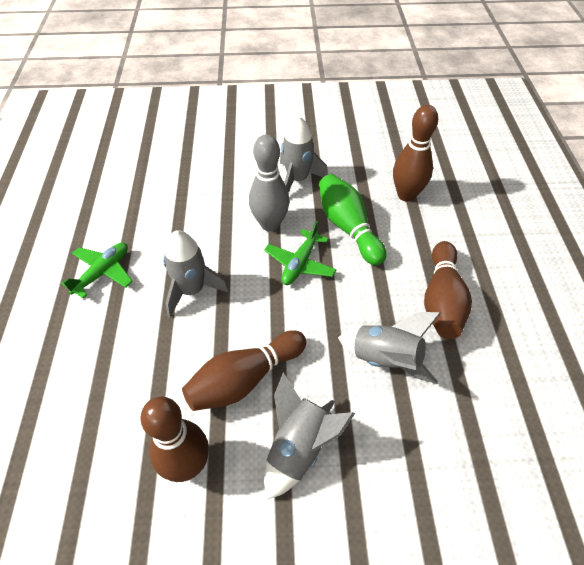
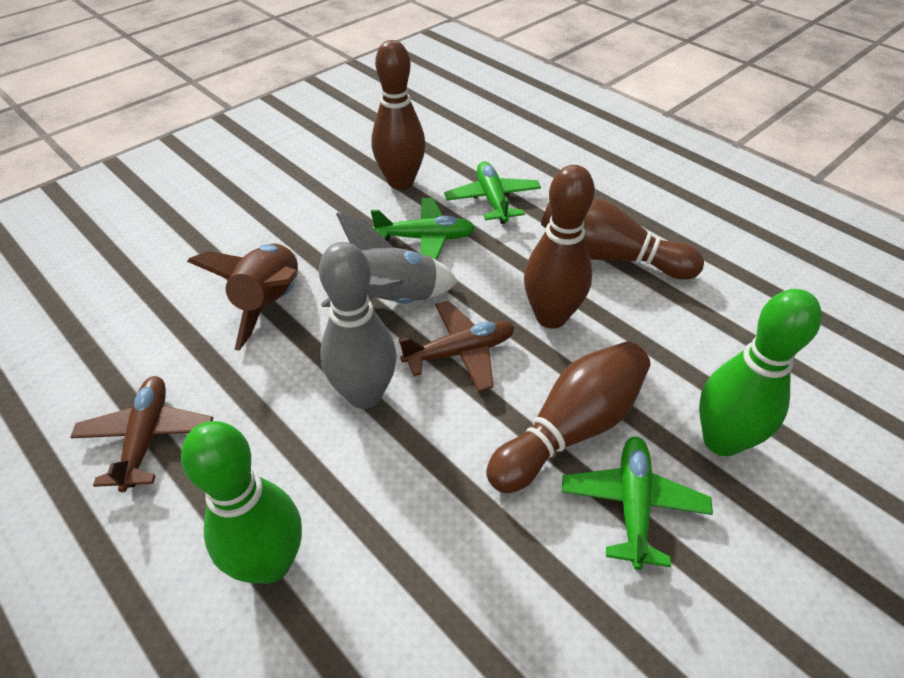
brown plane: 0 -> 2
brown rocket: 0 -> 1
green bowling pin: 1 -> 2
green plane: 2 -> 3
grey rocket: 4 -> 1

